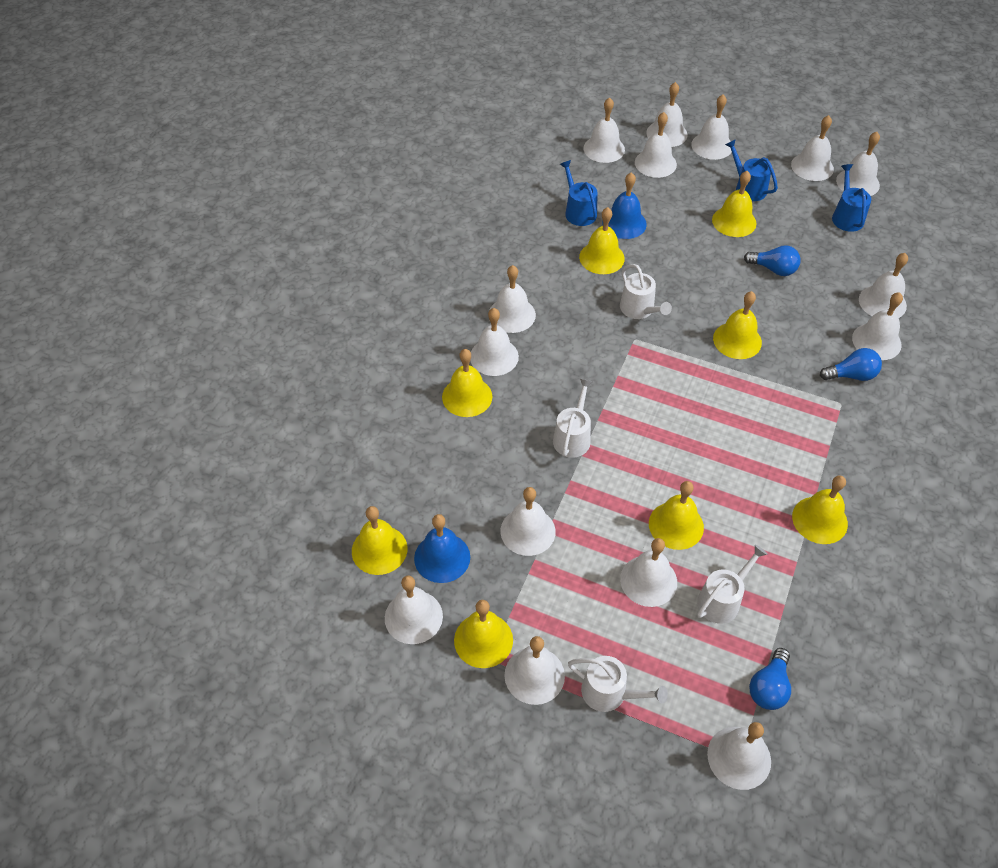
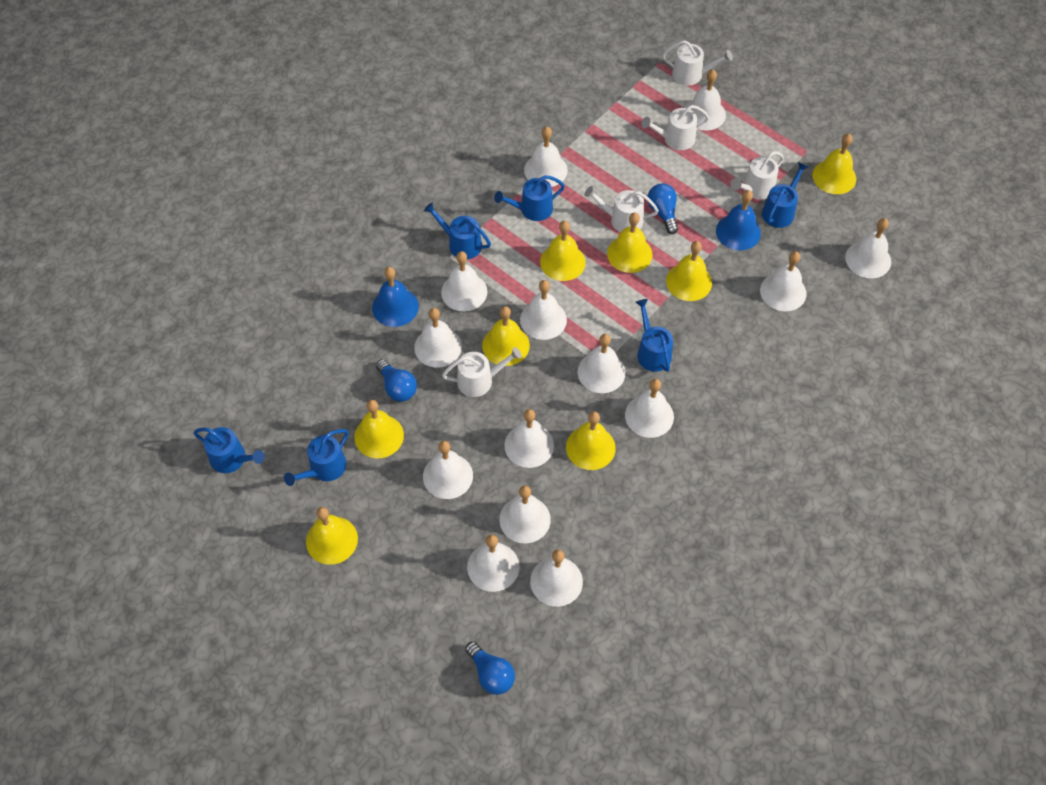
blue watering can: 3 -> 6
white bell: 15 -> 14
white watering can: 4 -> 5

